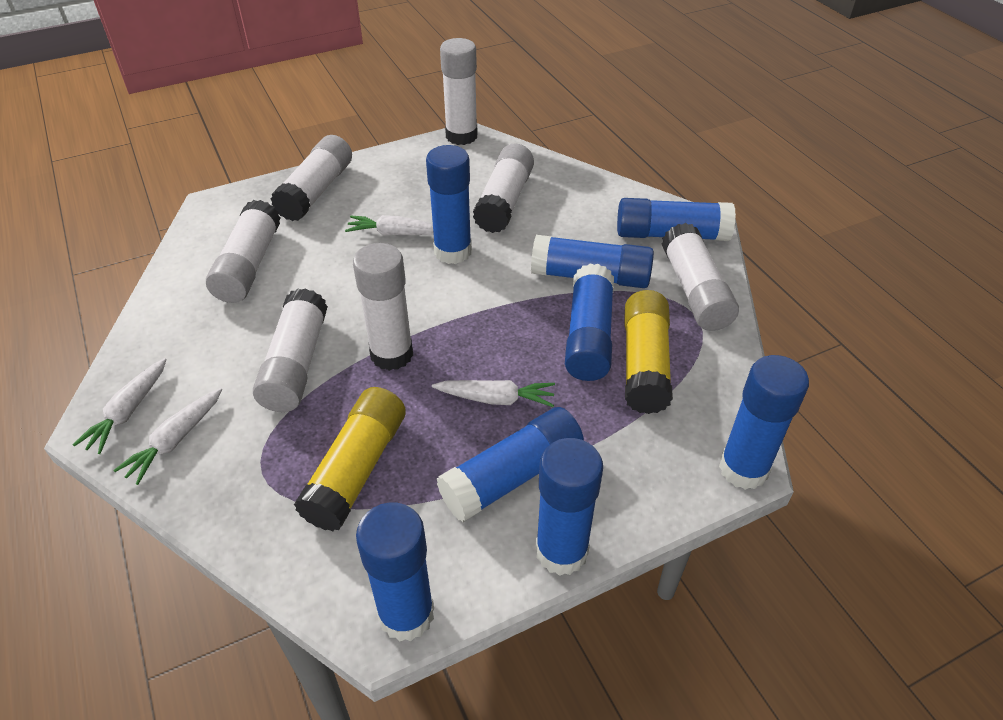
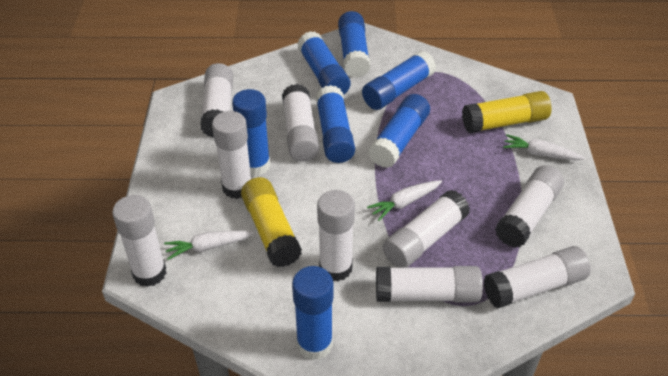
blue glue stick: 8 -> 7
white carrot: 4 -> 3
white glue stick: 7 -> 9

